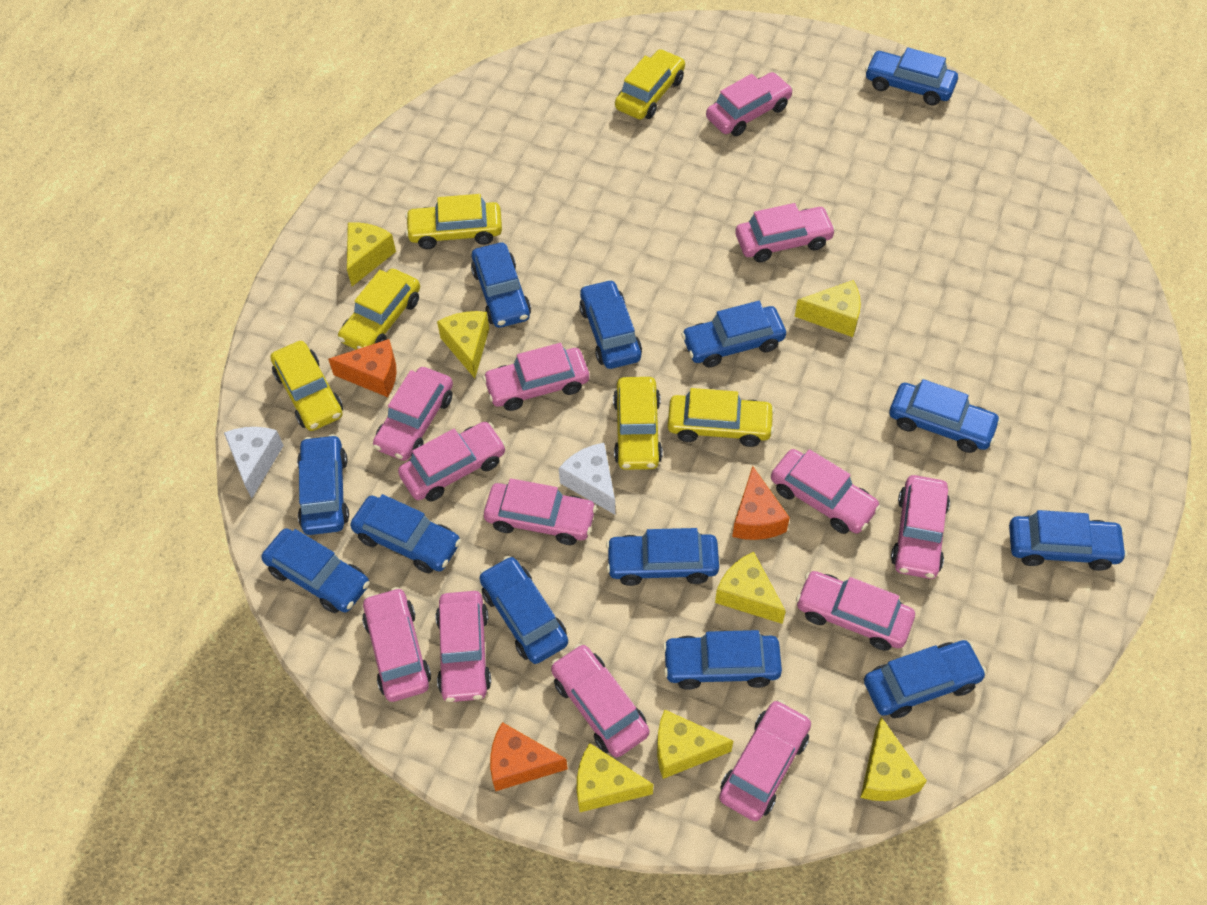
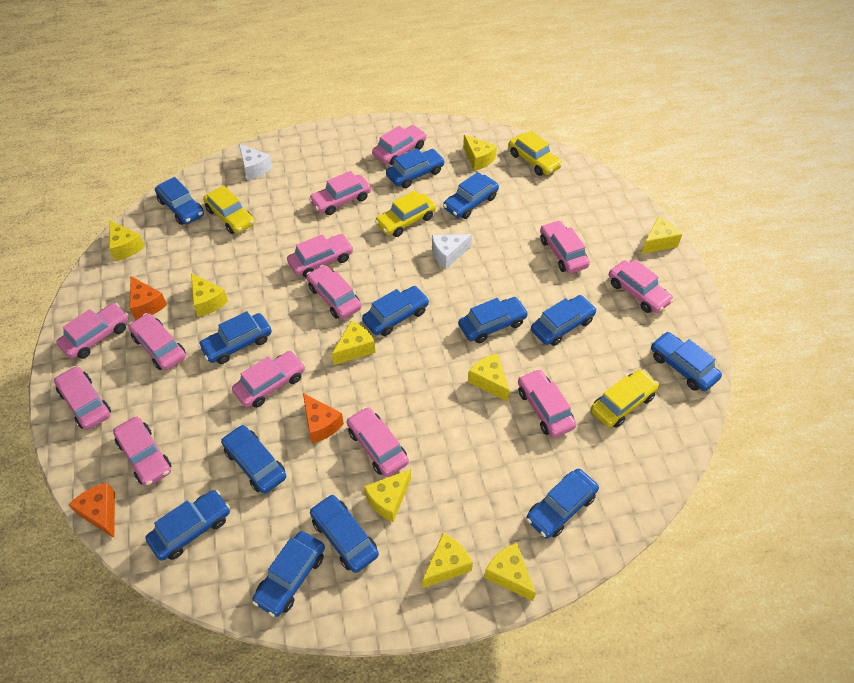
yellow car: 6 -> 4
yellow cheese: 7 -> 9

